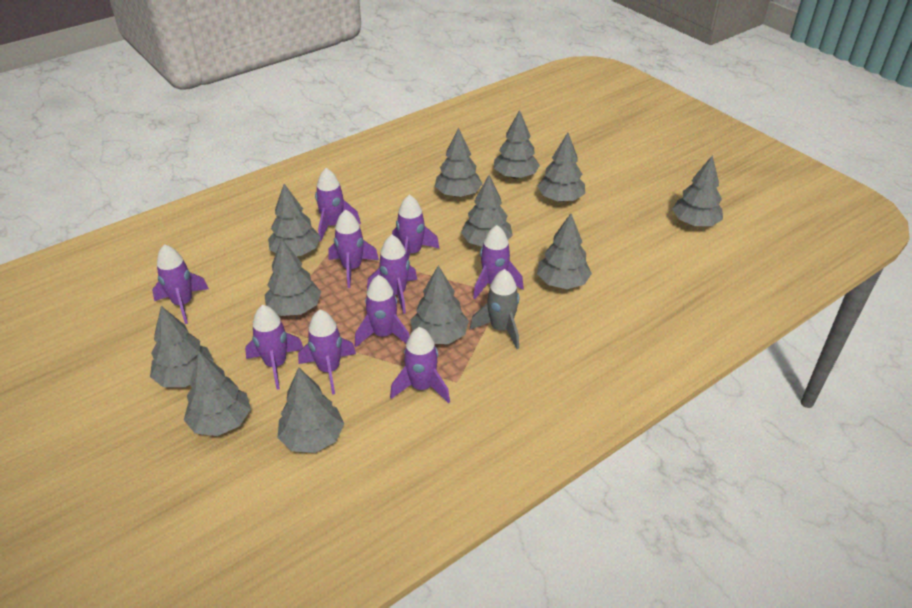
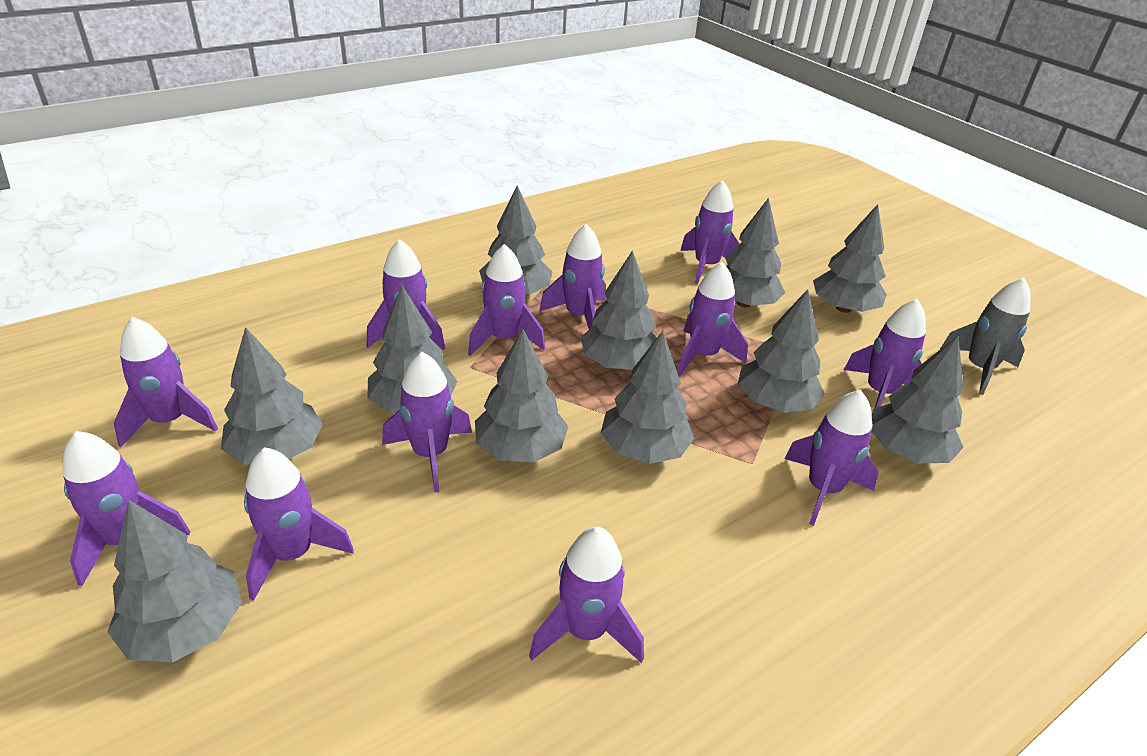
grey tree: 12 -> 11
purple rocket: 10 -> 12

